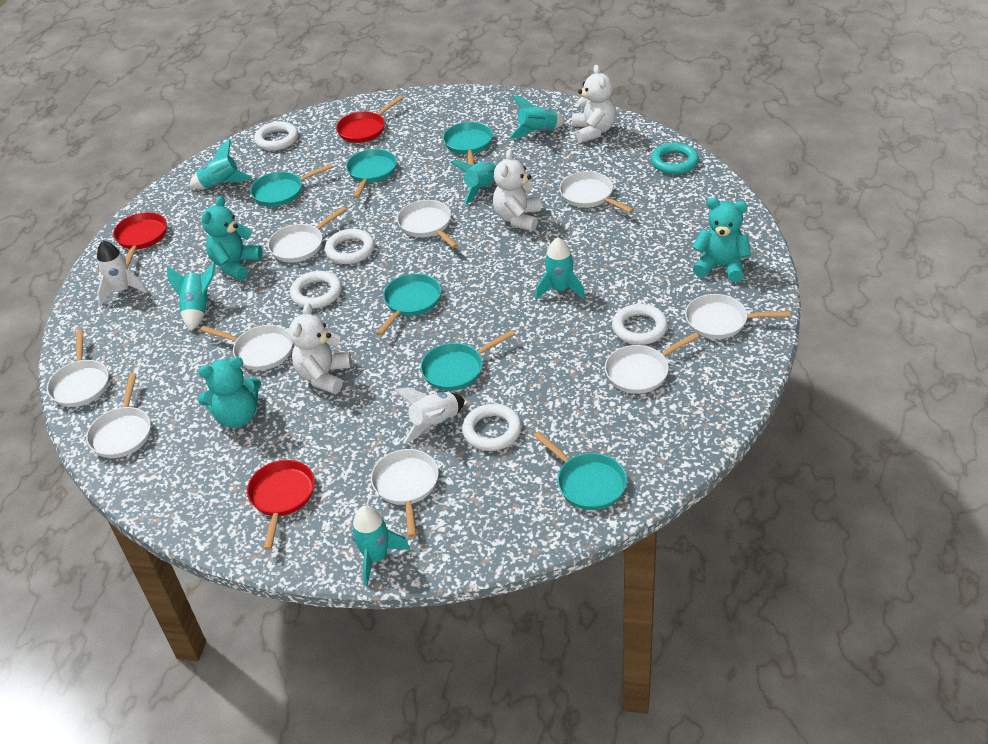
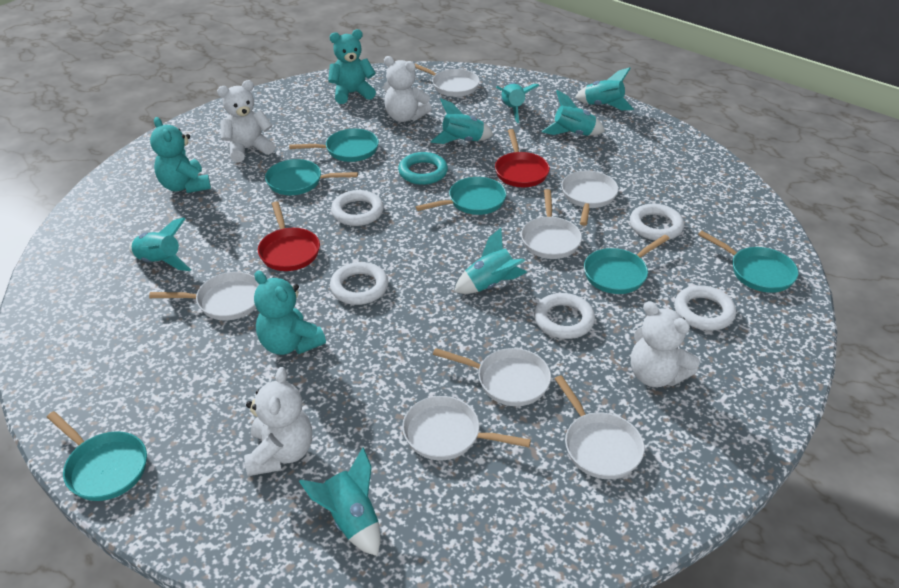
red pan: 3 -> 2
turquoise rocket: 6 -> 7
white pan: 9 -> 7
white rocket: 2 -> 0
white teddy bear: 3 -> 4

